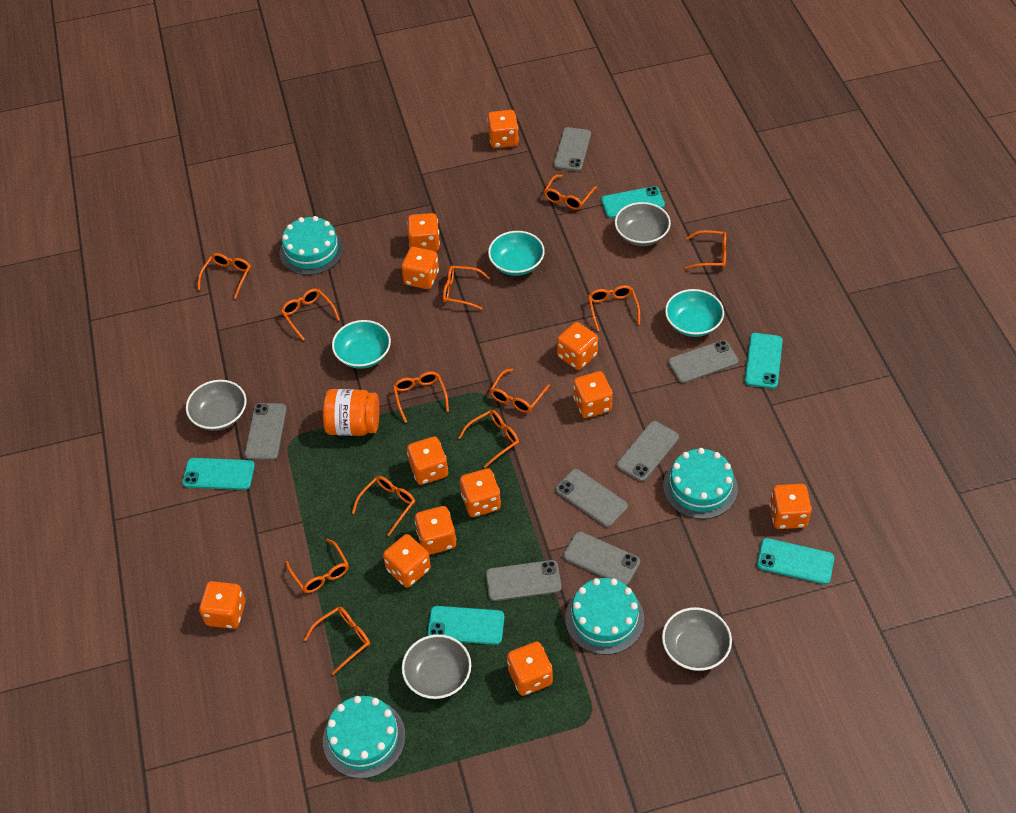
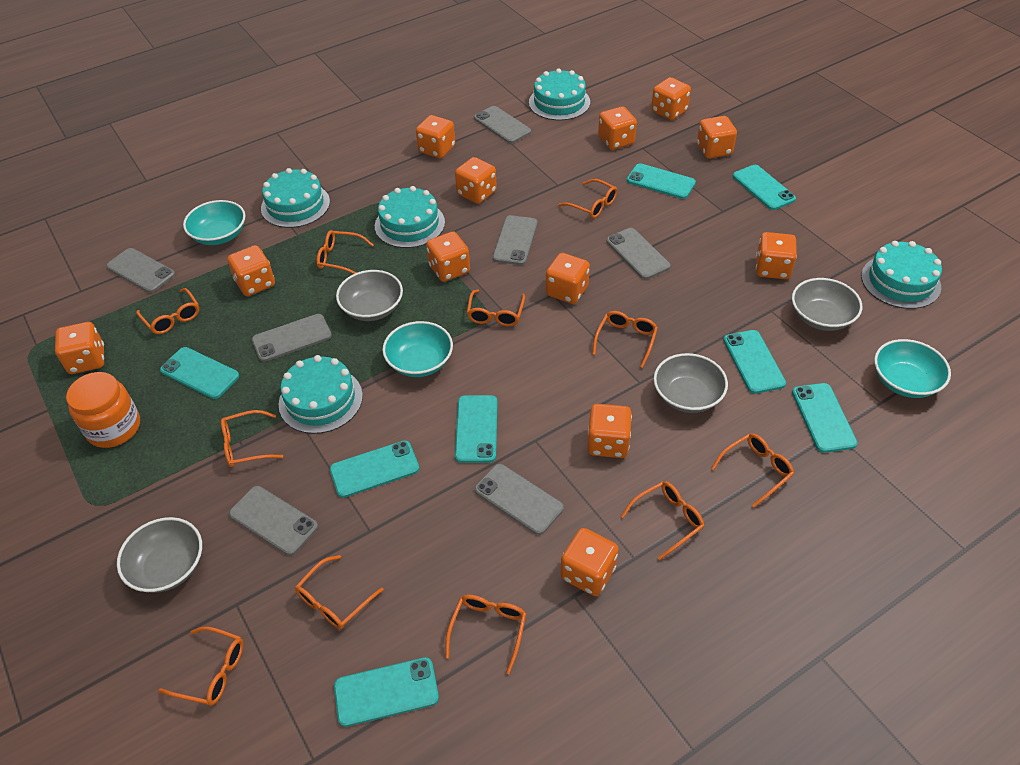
orange glasses: 12 -> 11
turquoise cake: 4 -> 5
turquoise phone: 5 -> 8

